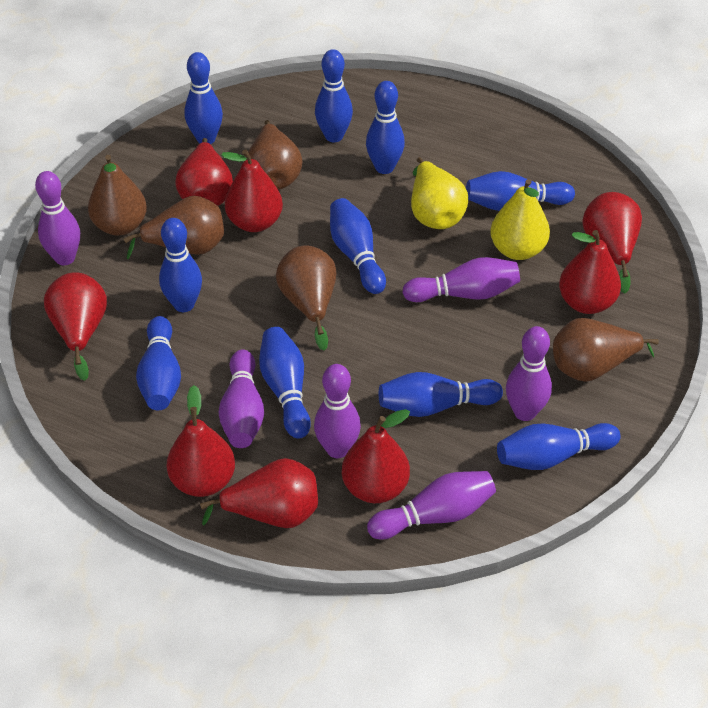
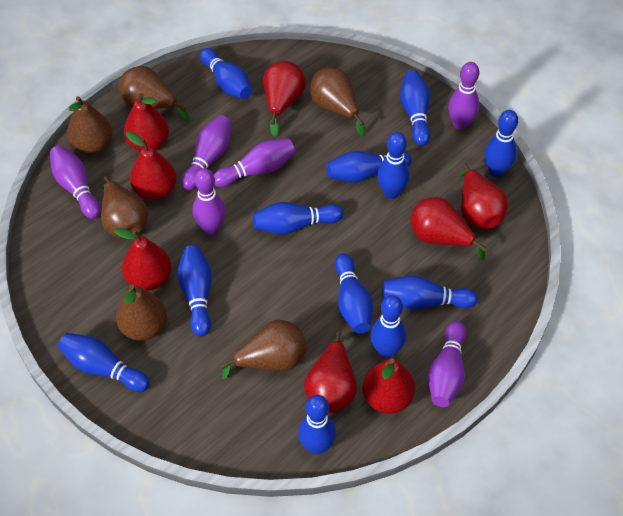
blue bowling pin: 10 -> 12
brown pear: 5 -> 6
yellow pear: 2 -> 0

